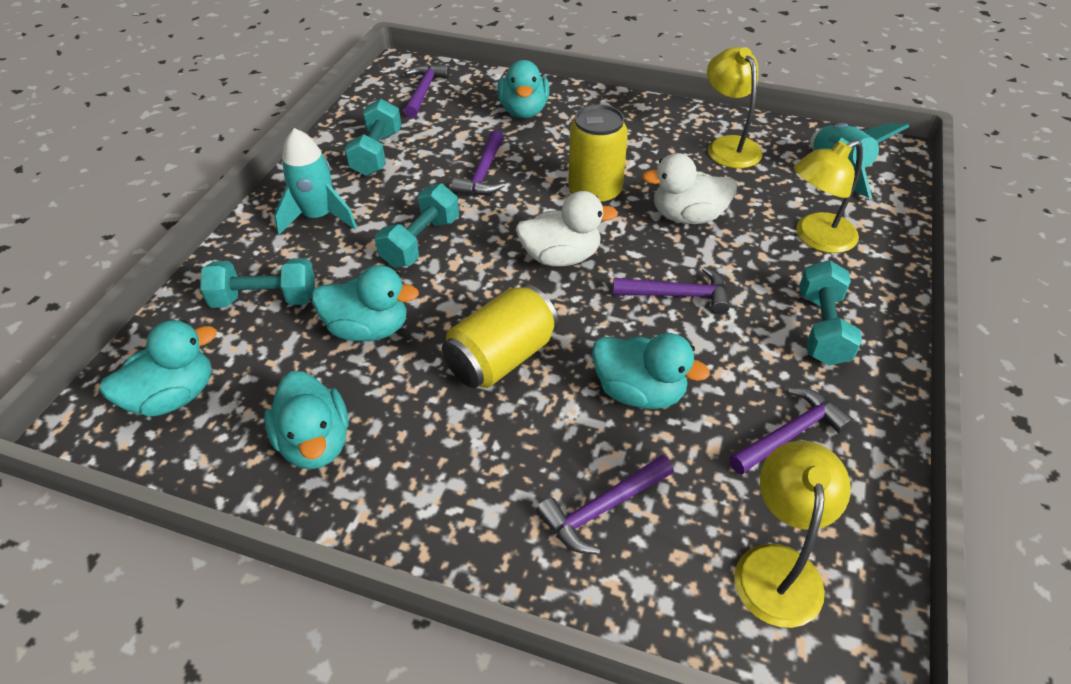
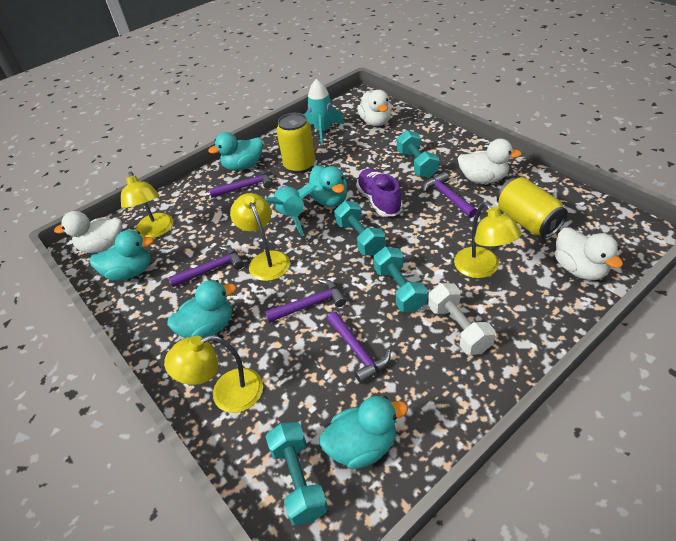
purple shoe: 0 -> 1
white duck: 2 -> 4
white dumbbell: 0 -> 1
yellow lamp: 3 -> 4

